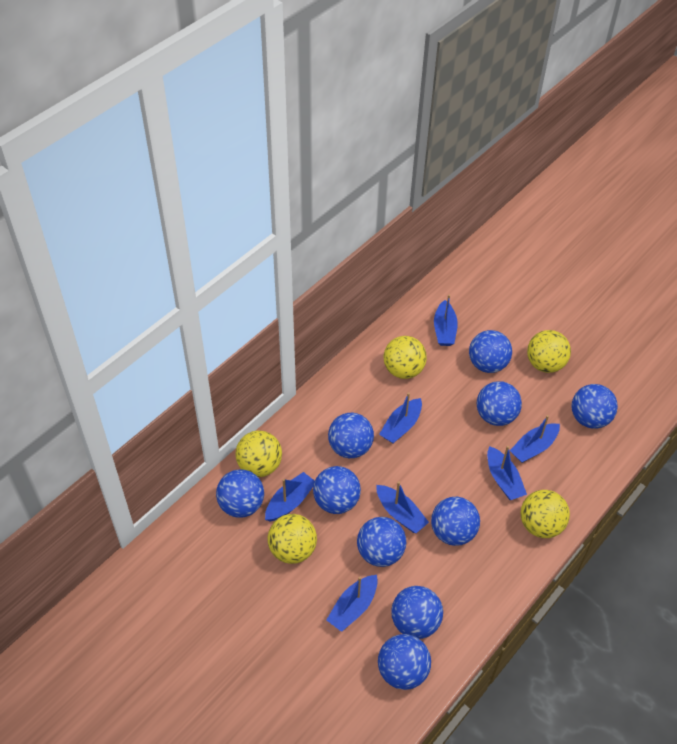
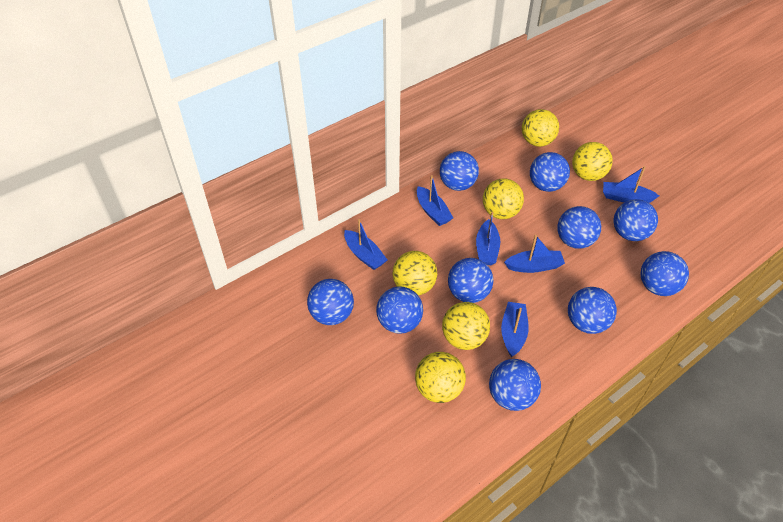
blue boat: 7 -> 6
yellow ball: 5 -> 6

